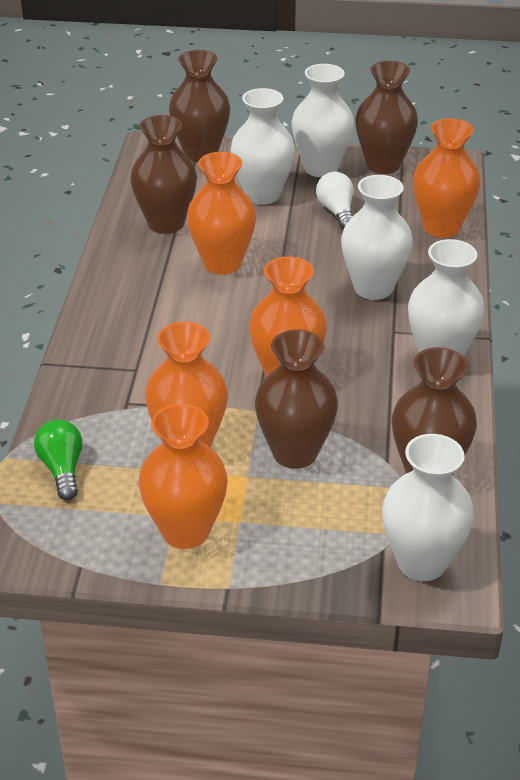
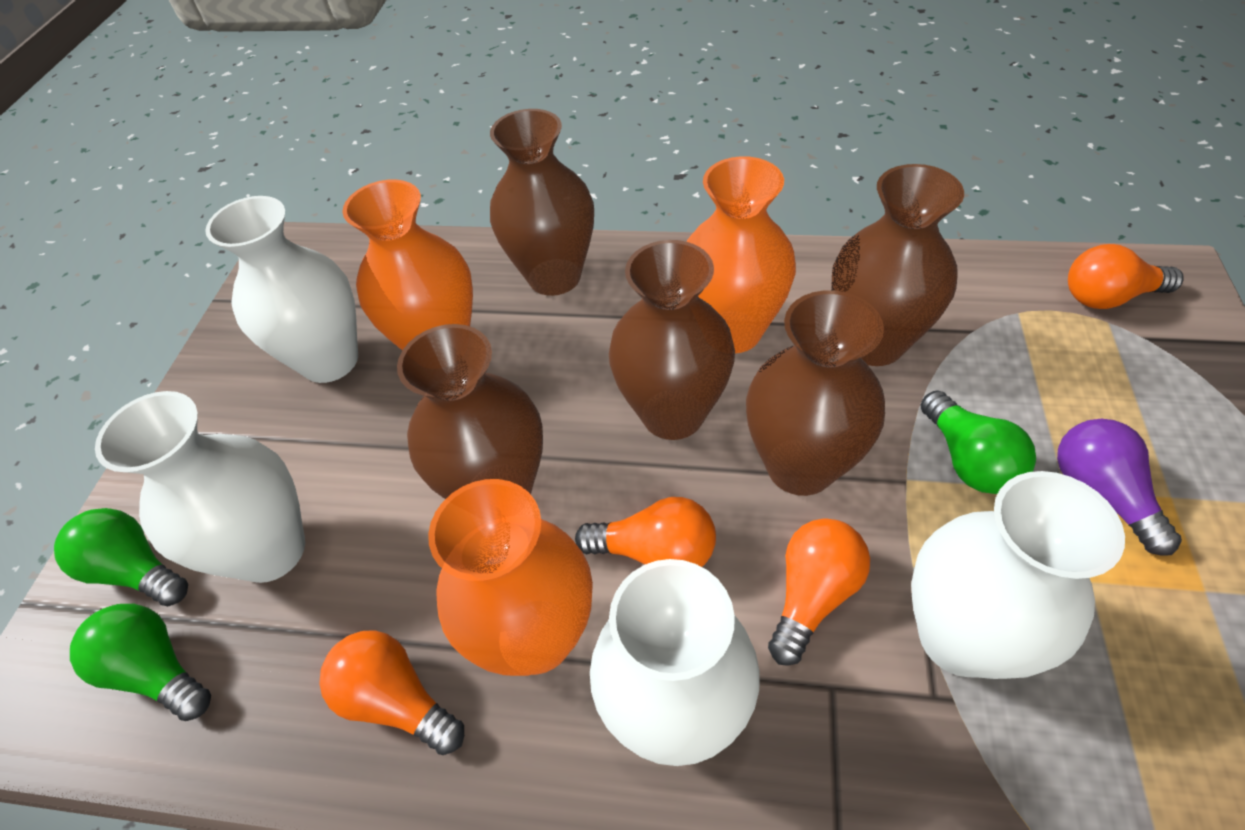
green light bulb: 1 -> 3
orange light bulb: 0 -> 4
orange vase: 5 -> 3
purple light bulb: 0 -> 1
white light bulb: 1 -> 0
white vase: 5 -> 4

